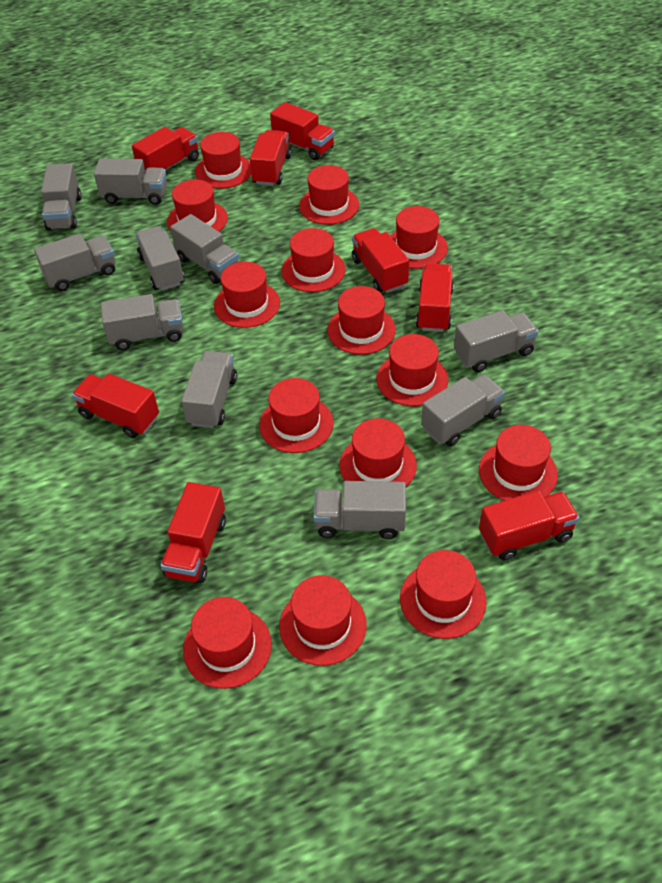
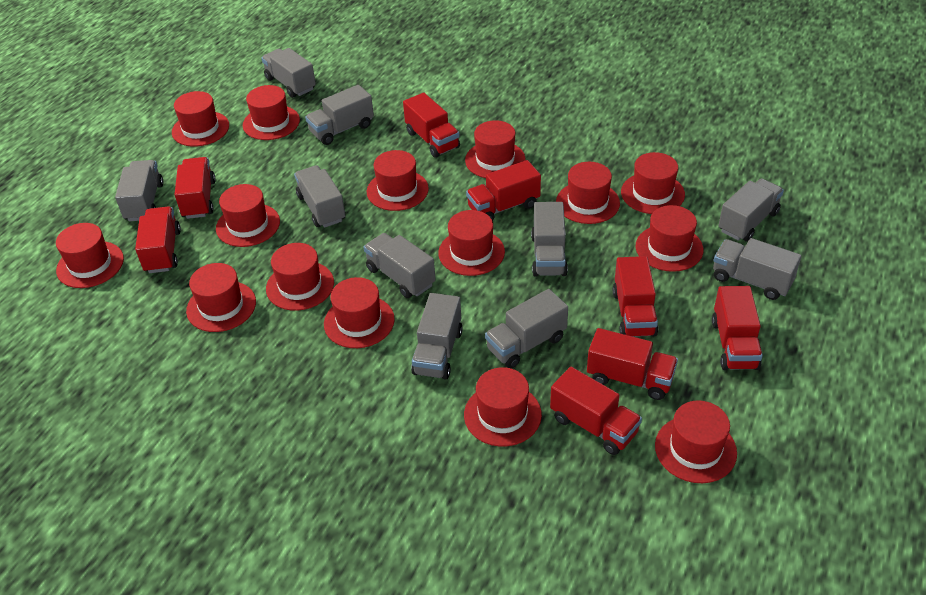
red hat: 14 -> 15

